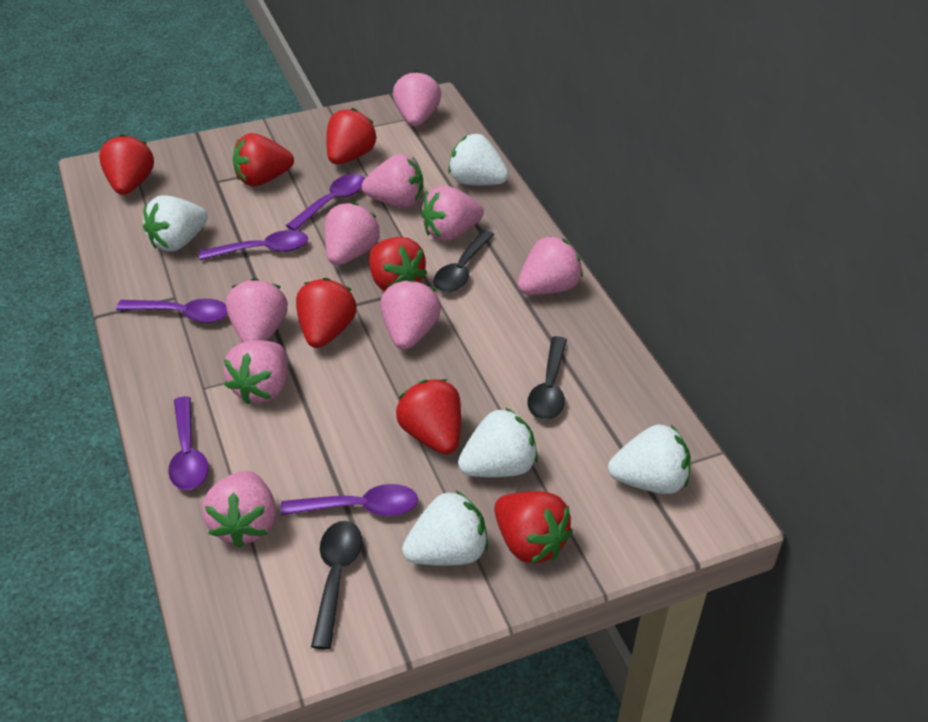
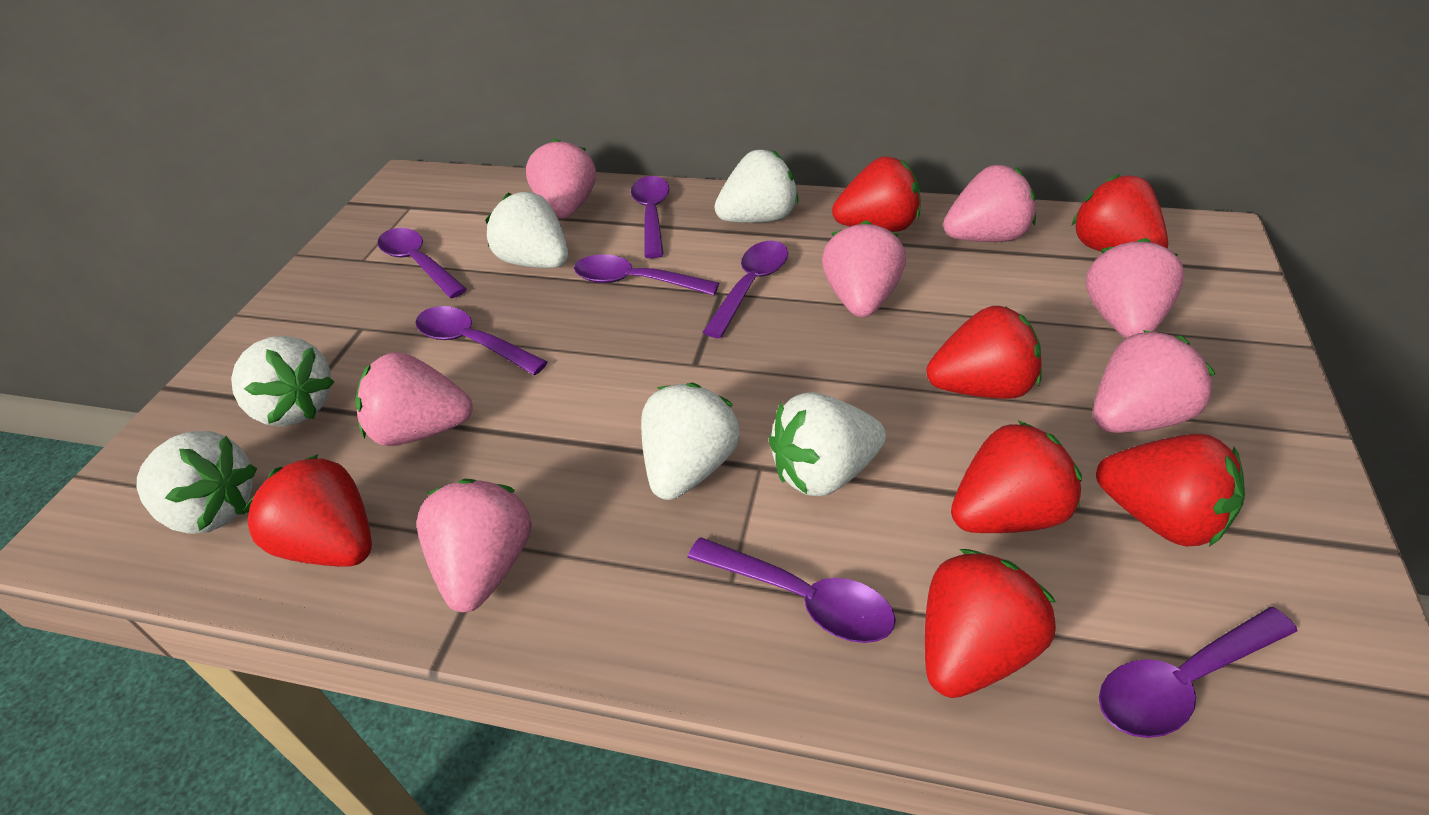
black spoon: 3 -> 0
pink strawberry: 9 -> 7
purple spoon: 5 -> 7
white strawberry: 5 -> 6

